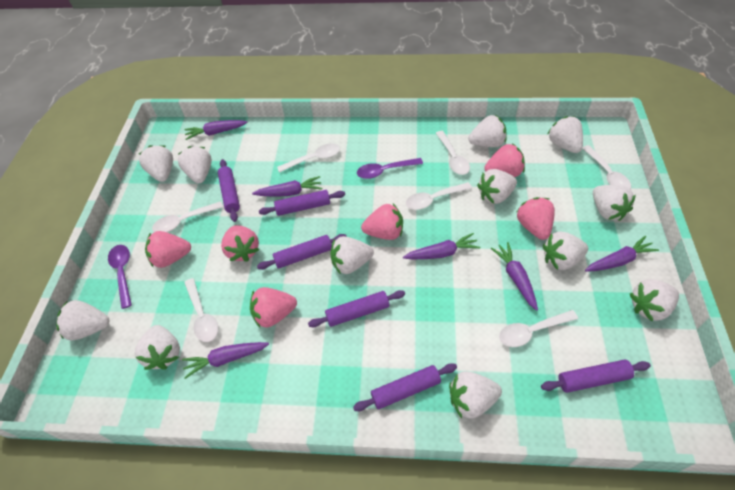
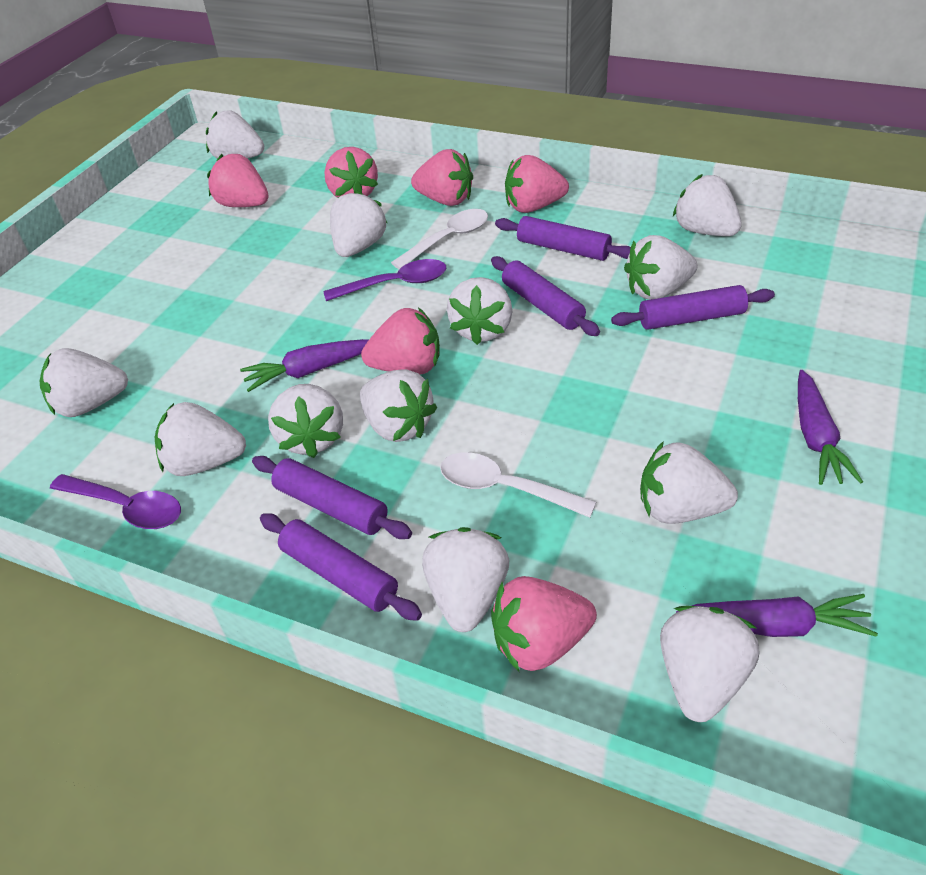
purple carrot: 6 -> 3
purple rolling pin: 6 -> 5
white spoon: 7 -> 2

